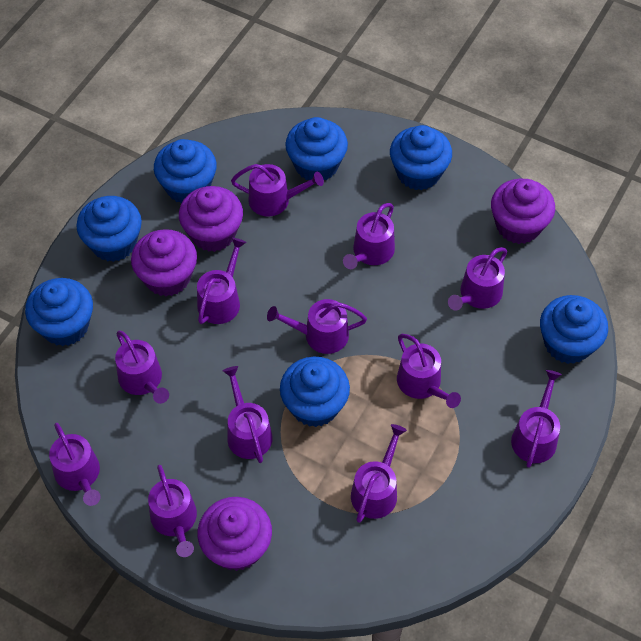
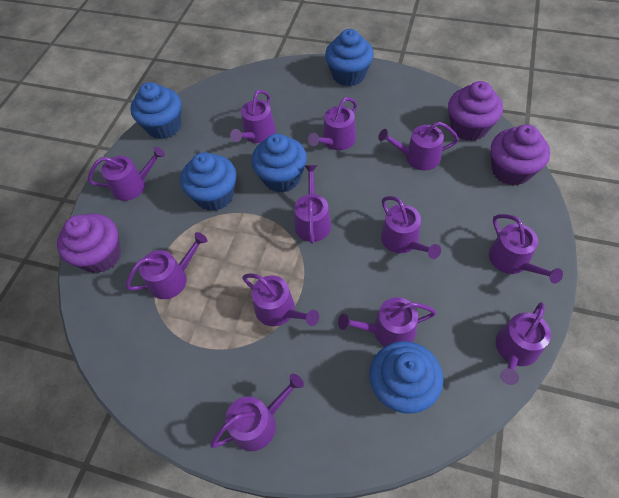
blue cupcake: 7 -> 5
purple cupcake: 4 -> 3

